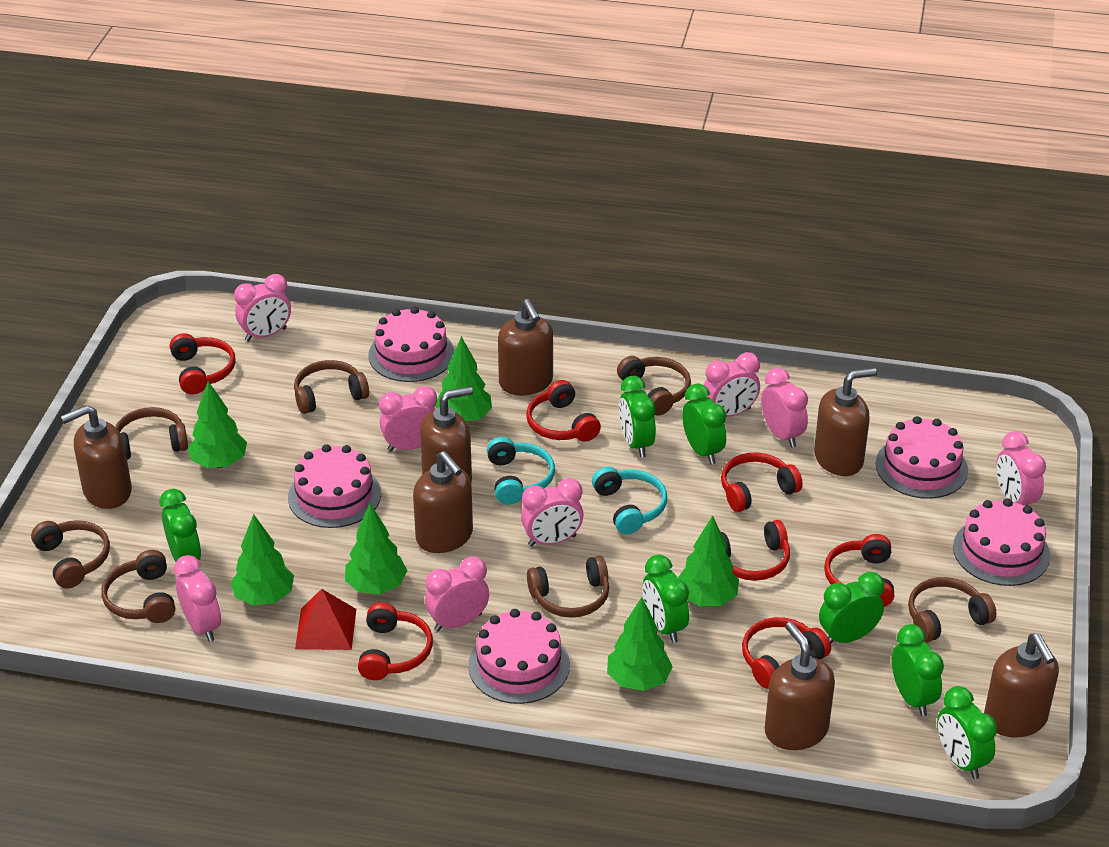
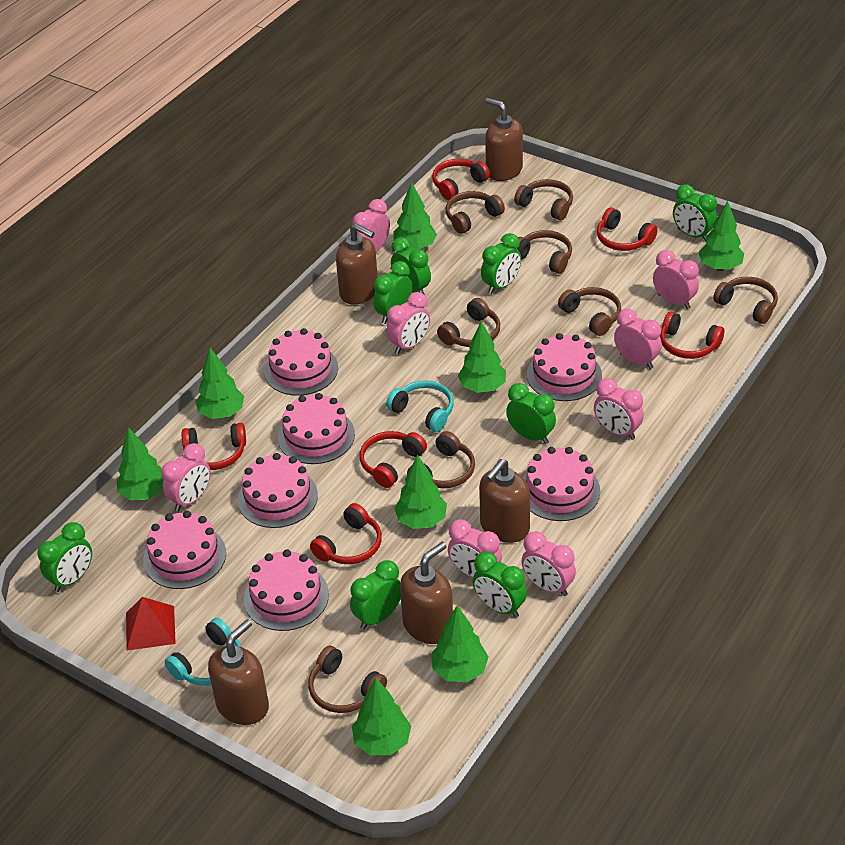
brown headphones: 7 -> 8
brown soap dispenser: 7 -> 5
green clock: 7 -> 8
green tree: 6 -> 8
pink cake: 5 -> 7
red headphones: 7 -> 6

